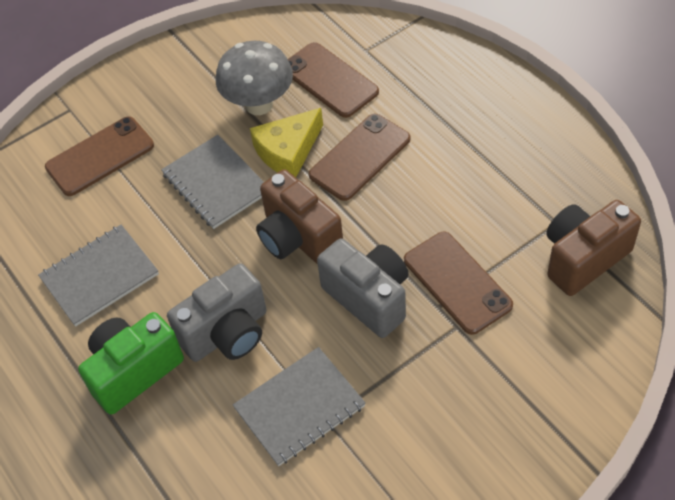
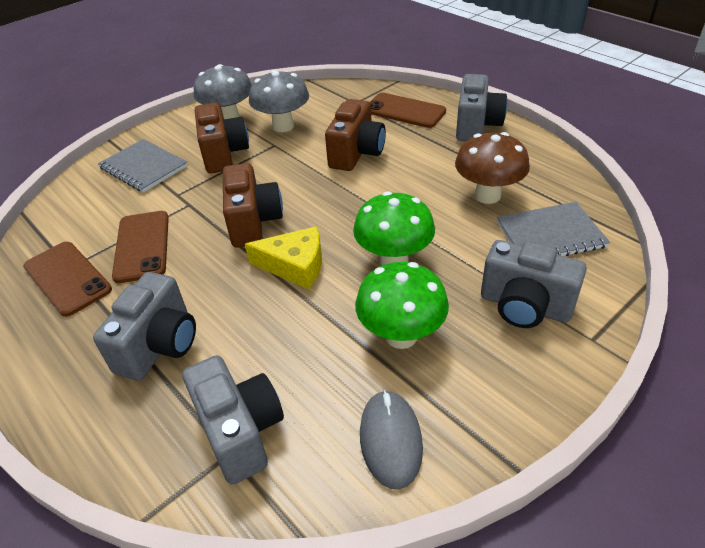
brown camera: 2 -> 3
brown mushroom: 0 -> 1
brown phone: 4 -> 3
green camera: 1 -> 0
green mushroom: 0 -> 2
grey camera: 2 -> 4
grey mouse: 0 -> 1
grey mushroom: 1 -> 2
grey notebook: 3 -> 2

